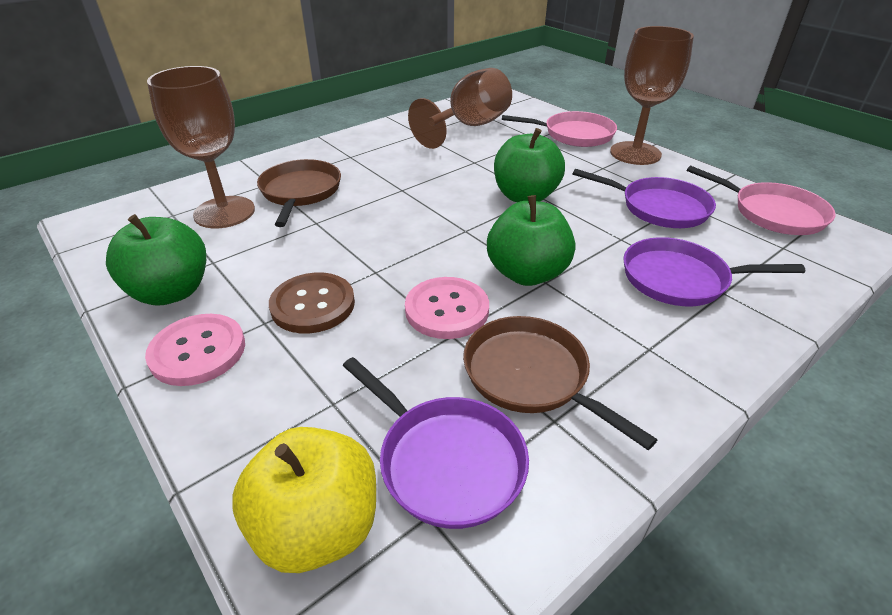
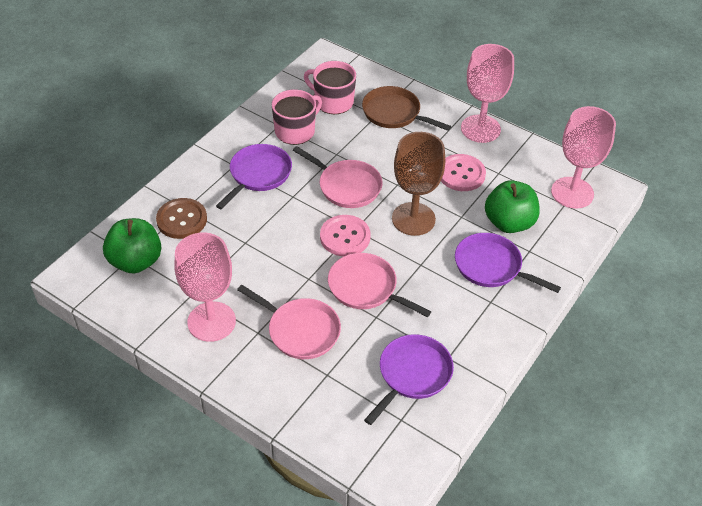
brown goblet: 3 -> 1
brown pan: 2 -> 1
green apple: 3 -> 2
pink goblet: 0 -> 3
pink mug: 0 -> 2
pink pan: 2 -> 3
yellow apple: 1 -> 0

